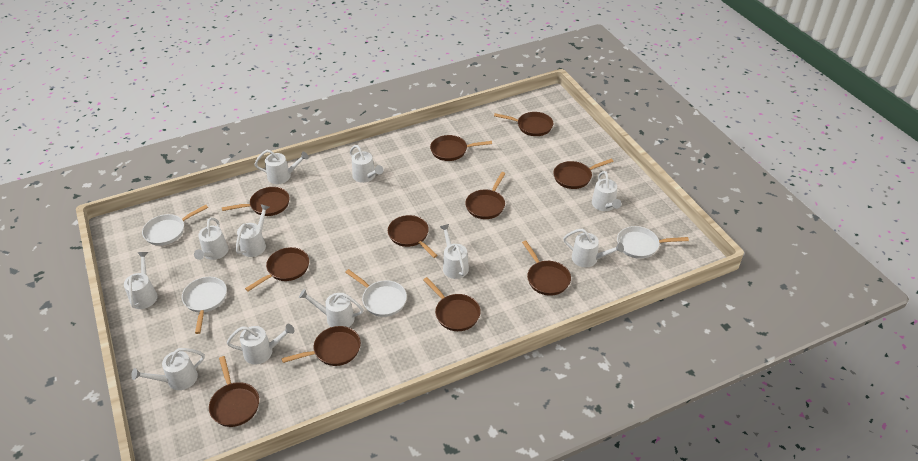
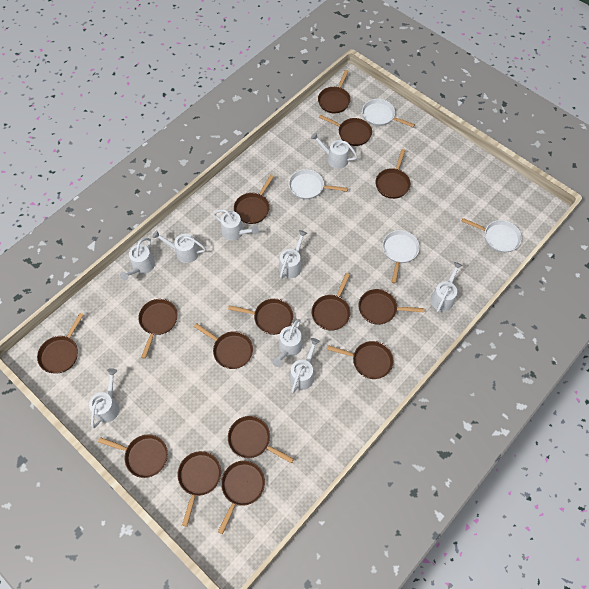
brown pan: 11 -> 15
white watering can: 11 -> 9

